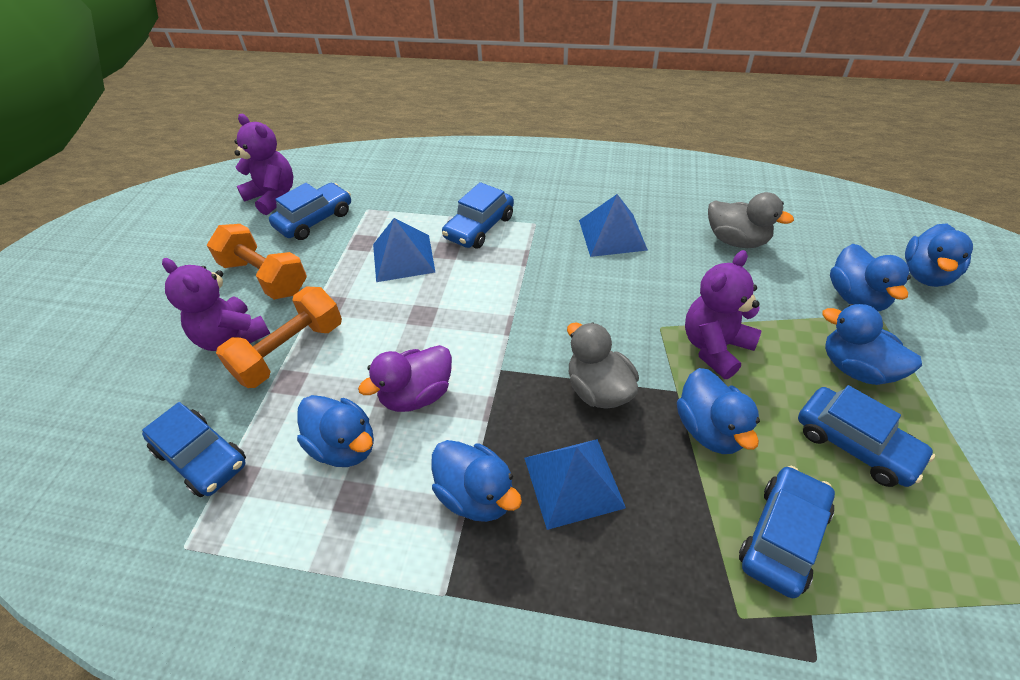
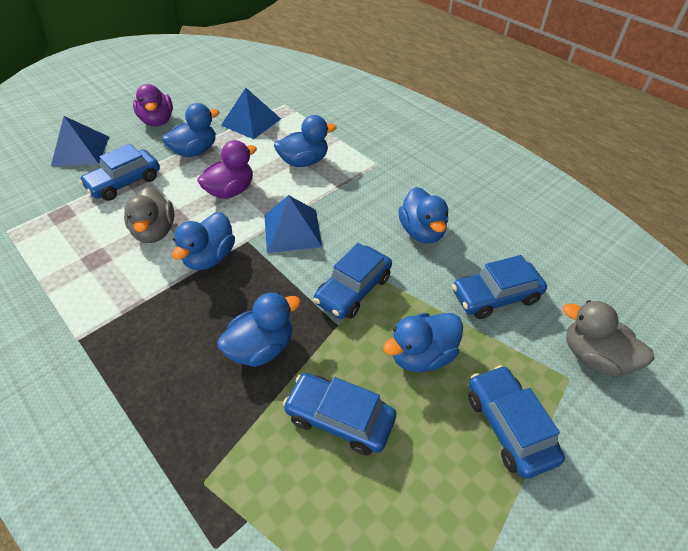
orange dumbbell: 2 -> 0
purple duck: 1 -> 2
purple teddy bear: 3 -> 0

